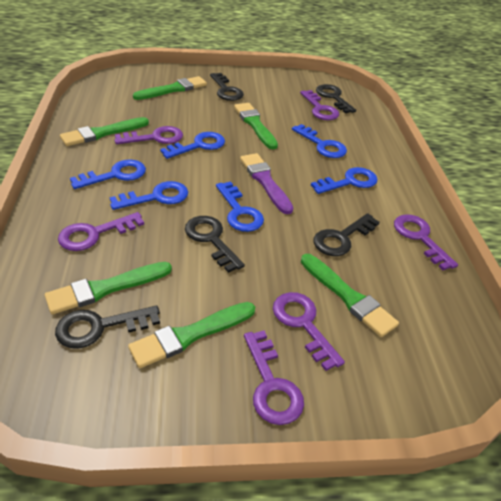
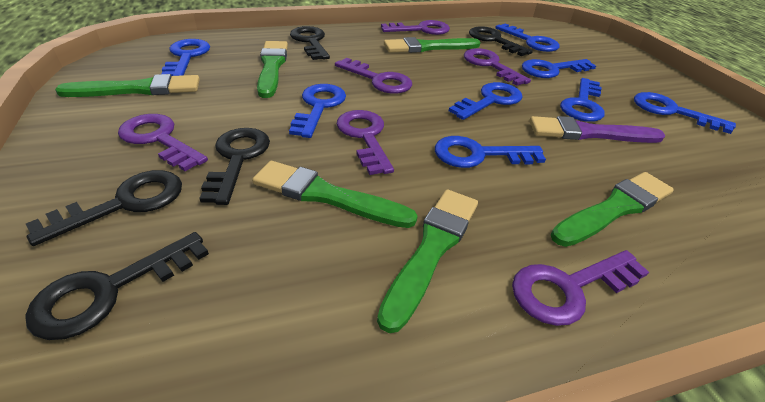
blue key: 6 -> 8

